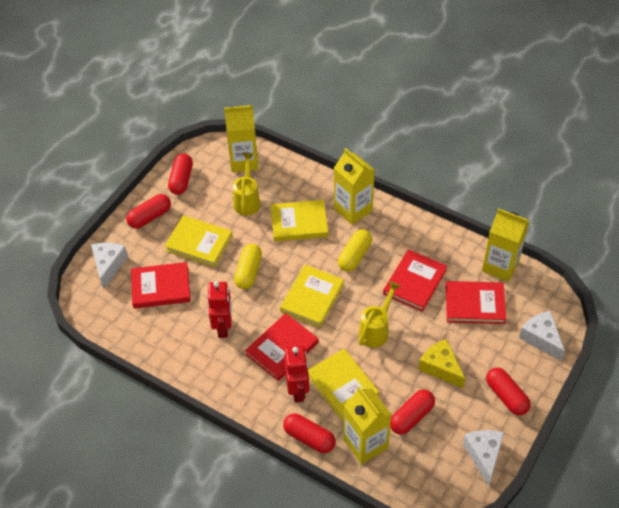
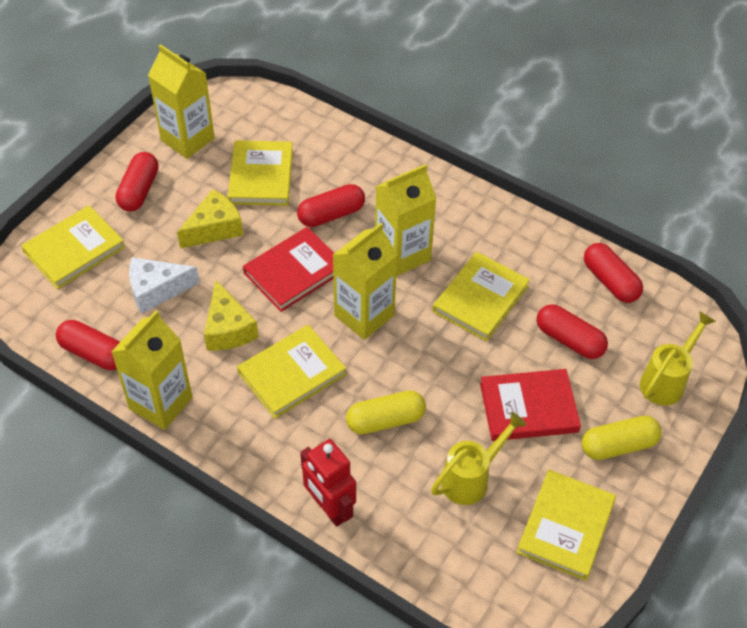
red book: 4 -> 2
red robot: 2 -> 1
white cheese: 3 -> 1
yellow book: 4 -> 5
yellow cheese: 1 -> 2

